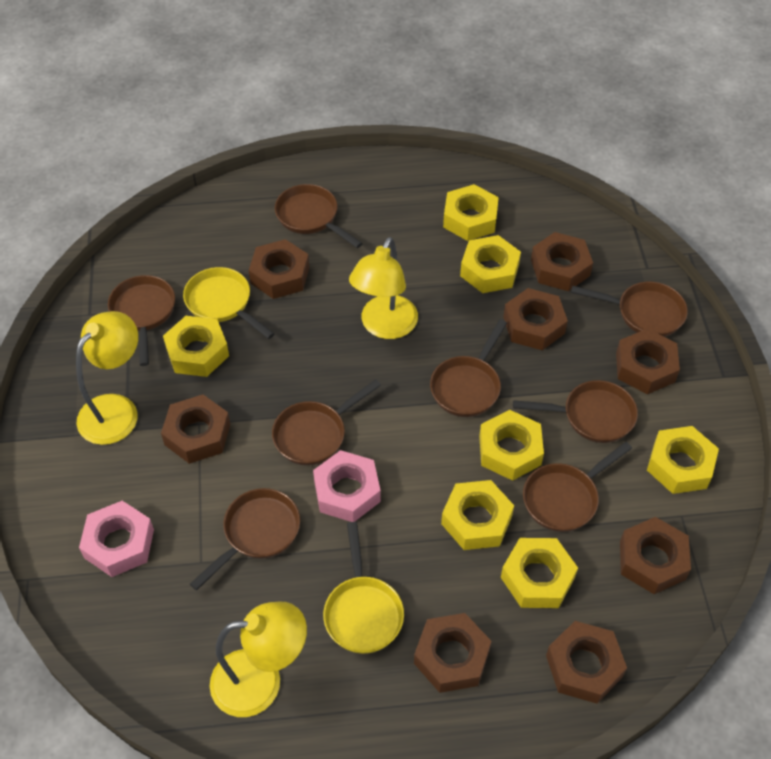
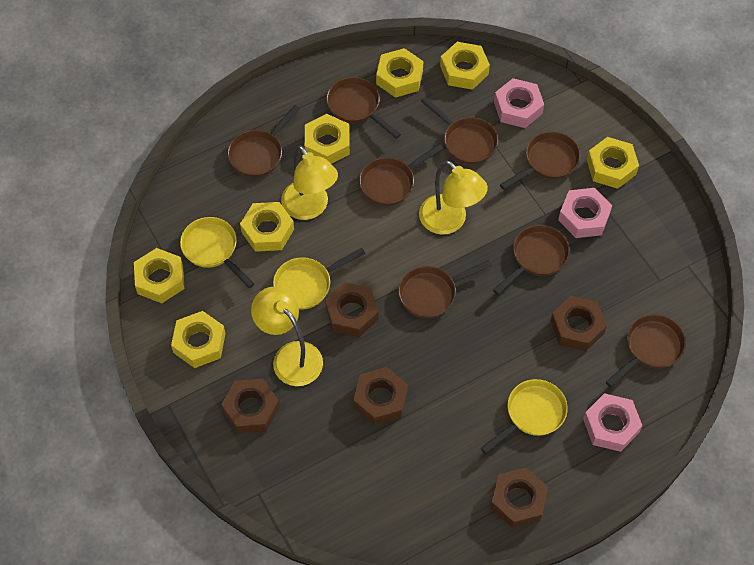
brown nut: 8 -> 5
pink nut: 2 -> 3
yellow pan: 2 -> 3

